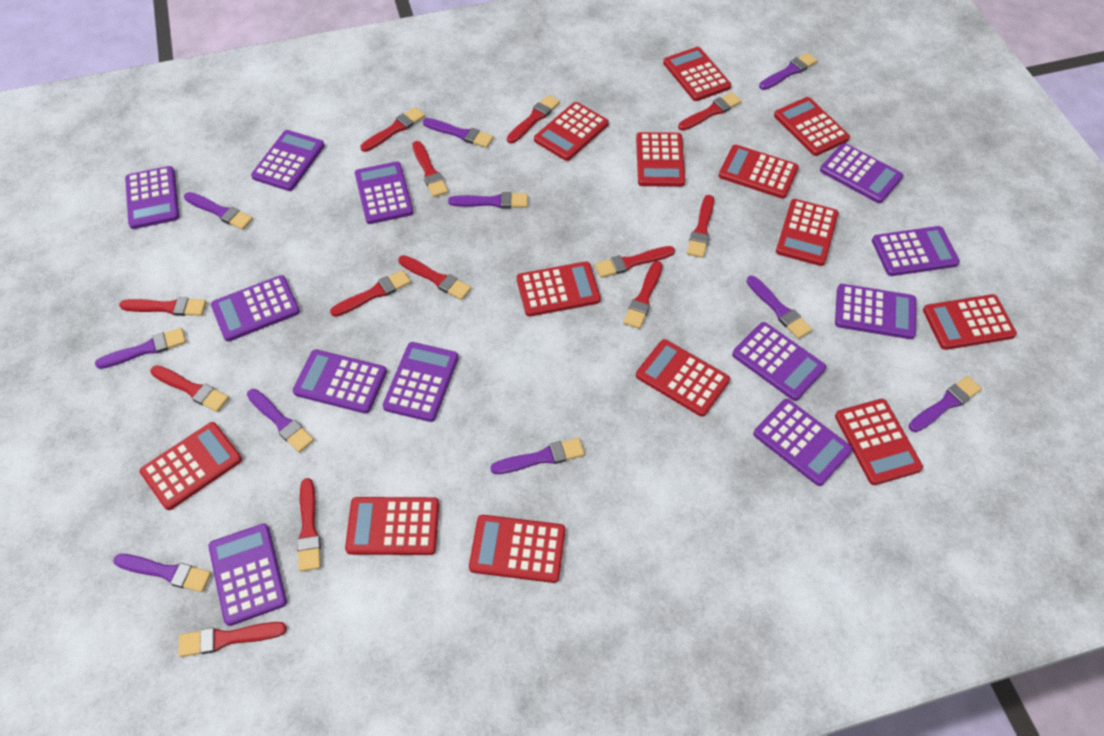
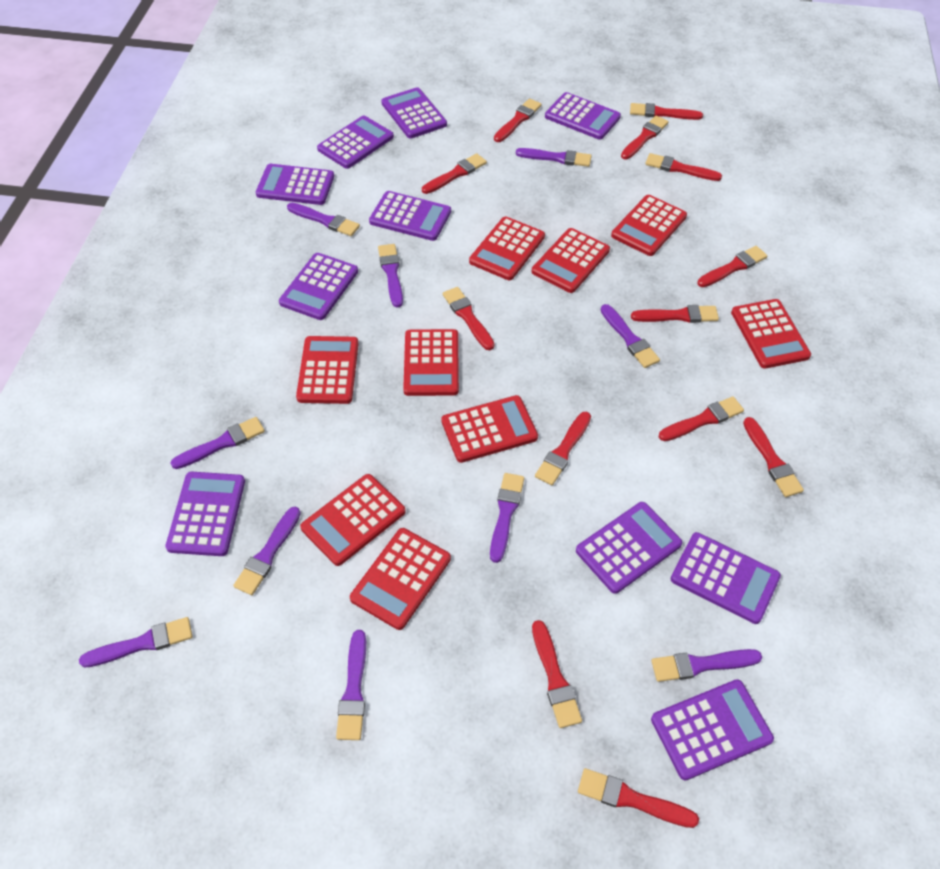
purple calculator: 12 -> 10
red calculator: 13 -> 9

